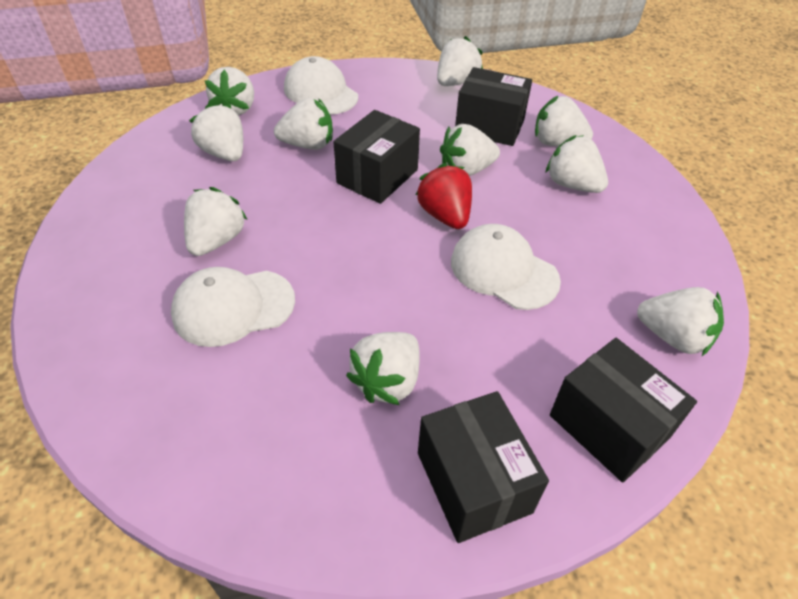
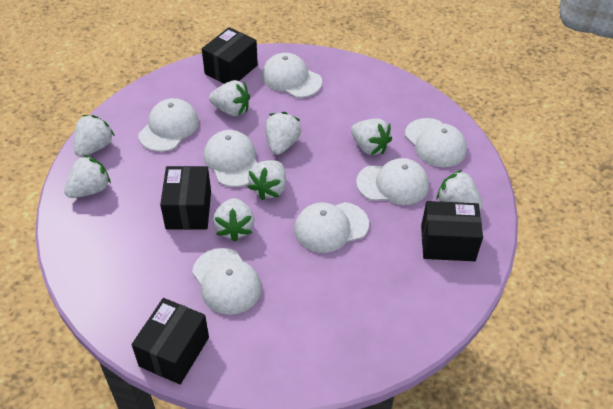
red strawberry: 1 -> 0
white cap: 3 -> 7
white strawberry: 10 -> 8

